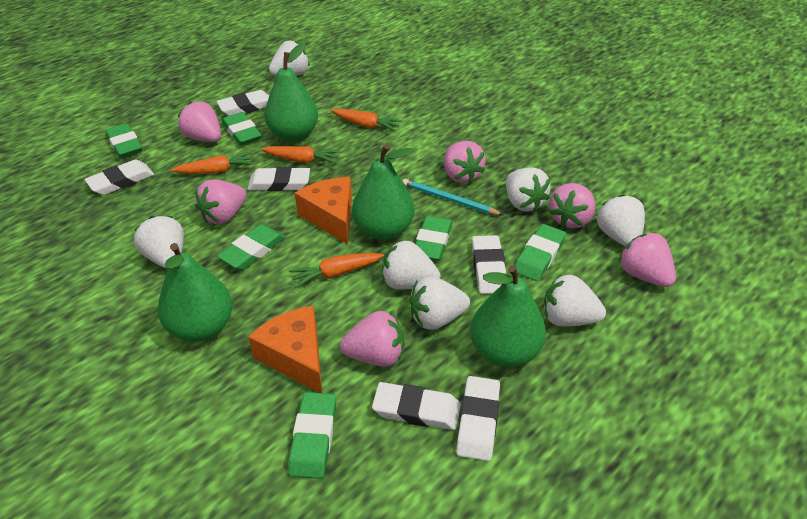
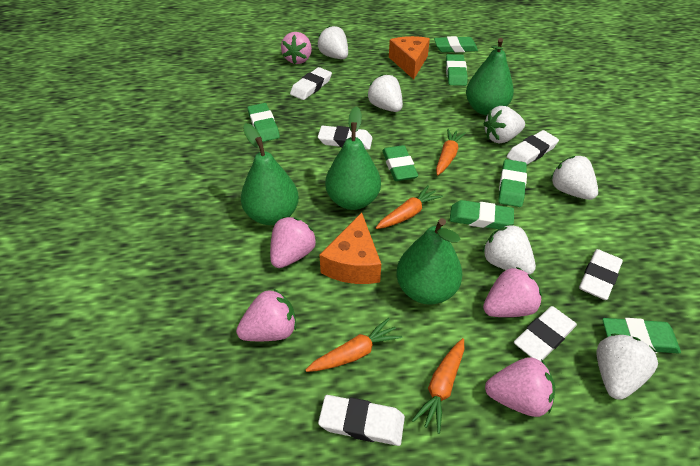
green eraser: 6 -> 7
pink strawberry: 6 -> 5
turquoise pencil: 1 -> 0
white strawberry: 7 -> 6

